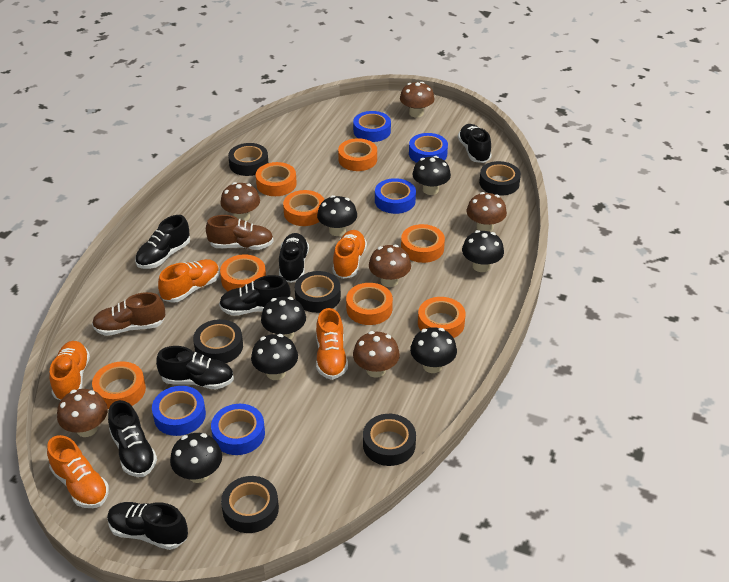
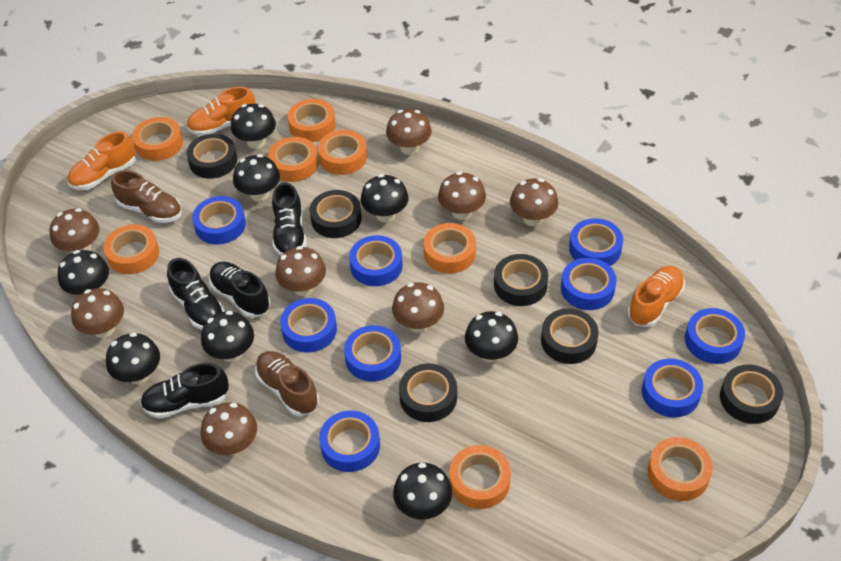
black mushroom: 7 -> 8
black shoe: 7 -> 4
blue tape: 5 -> 9
brown mushroom: 6 -> 8
orange shoe: 5 -> 3

